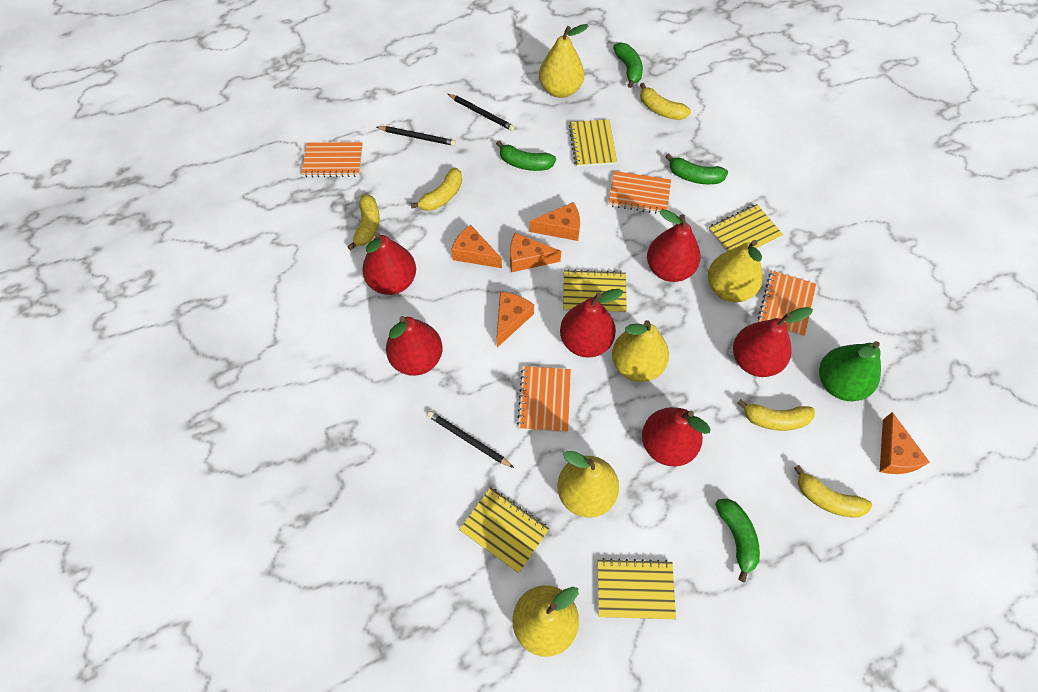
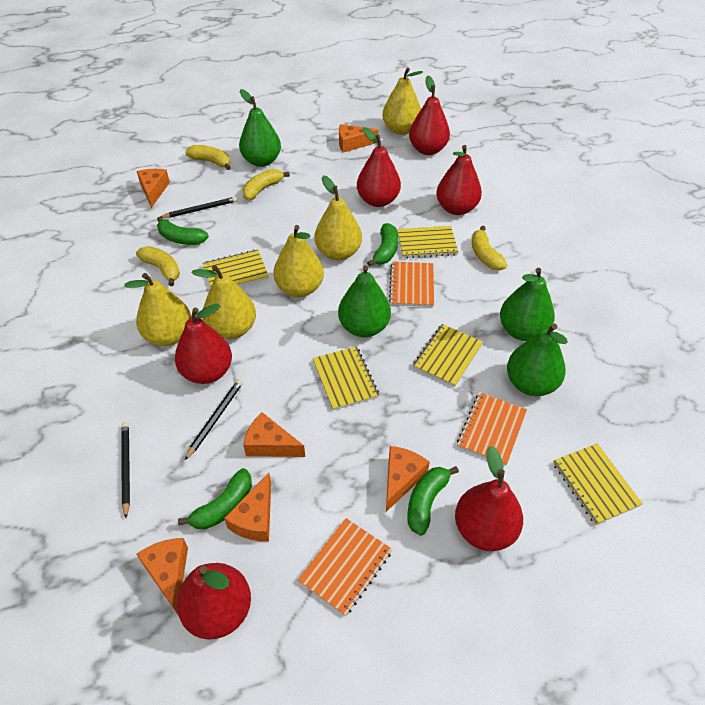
green pear: 1 -> 4
orange cheese: 5 -> 6
orange notebook: 4 -> 3
yellow banana: 5 -> 4

